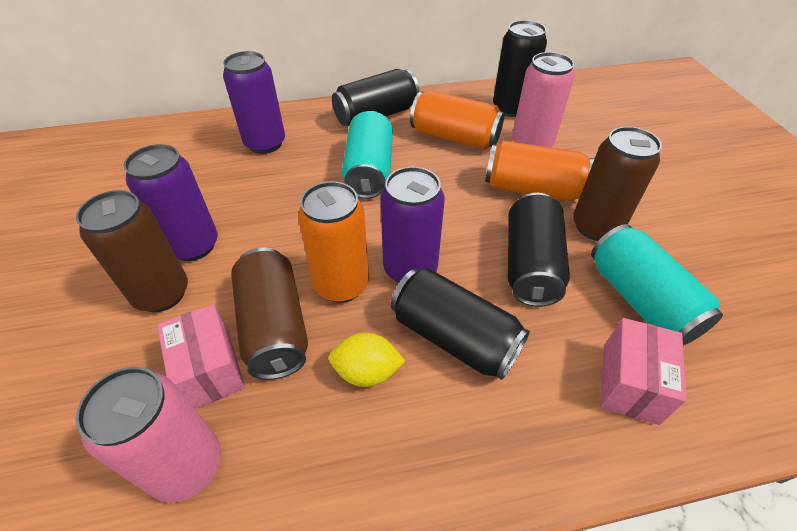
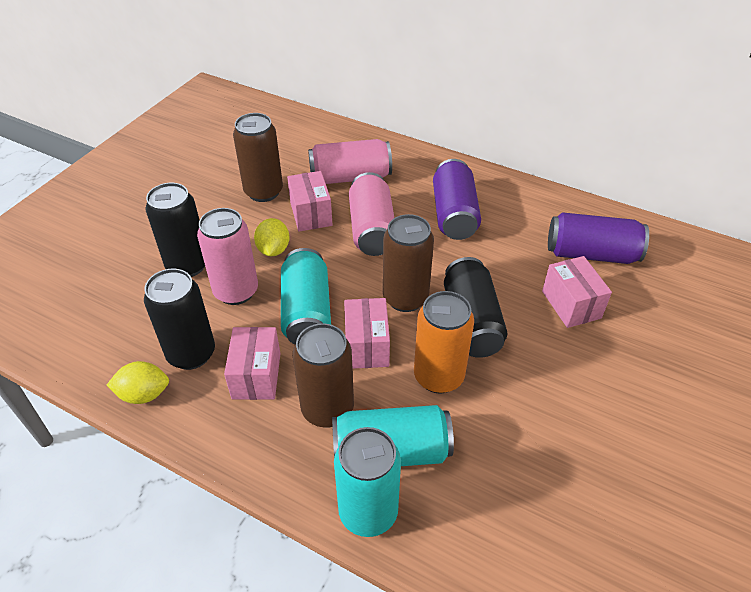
black can: 4 -> 3
orange can: 3 -> 1
pink box: 2 -> 4
pink can: 2 -> 3
purple can: 3 -> 2
turquoise can: 2 -> 3
yellow lemon: 1 -> 2

